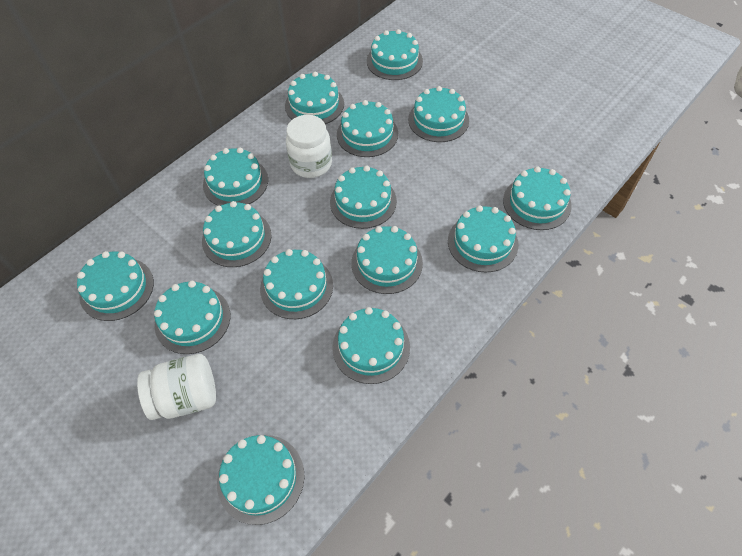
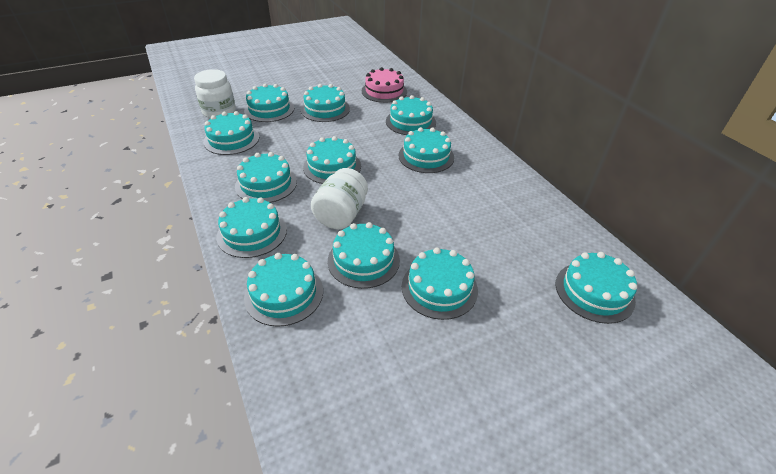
pink cake: 0 -> 1
turquoise cake: 15 -> 12

